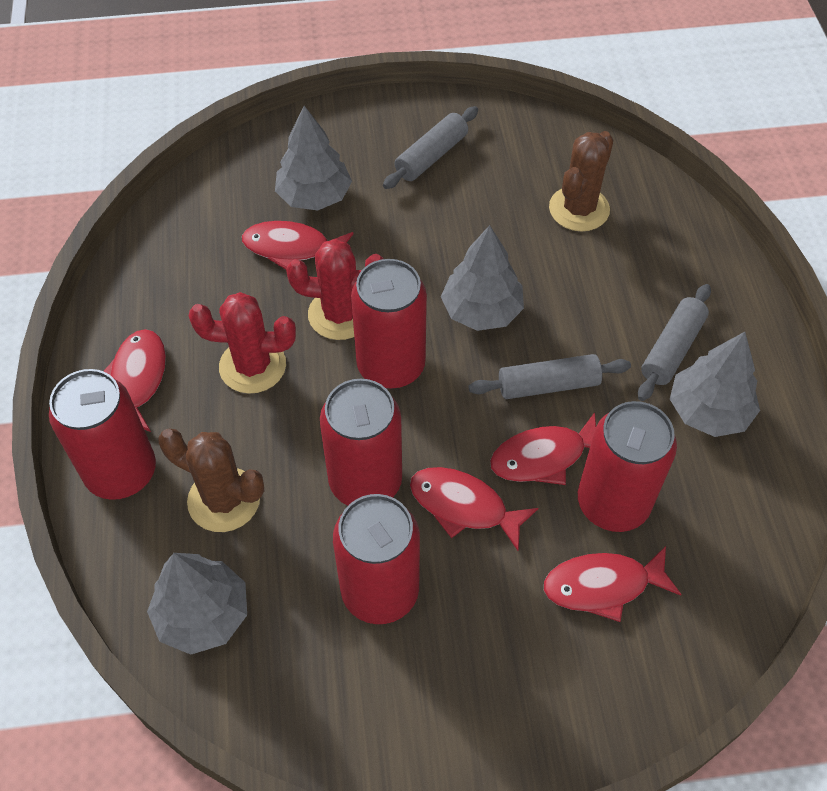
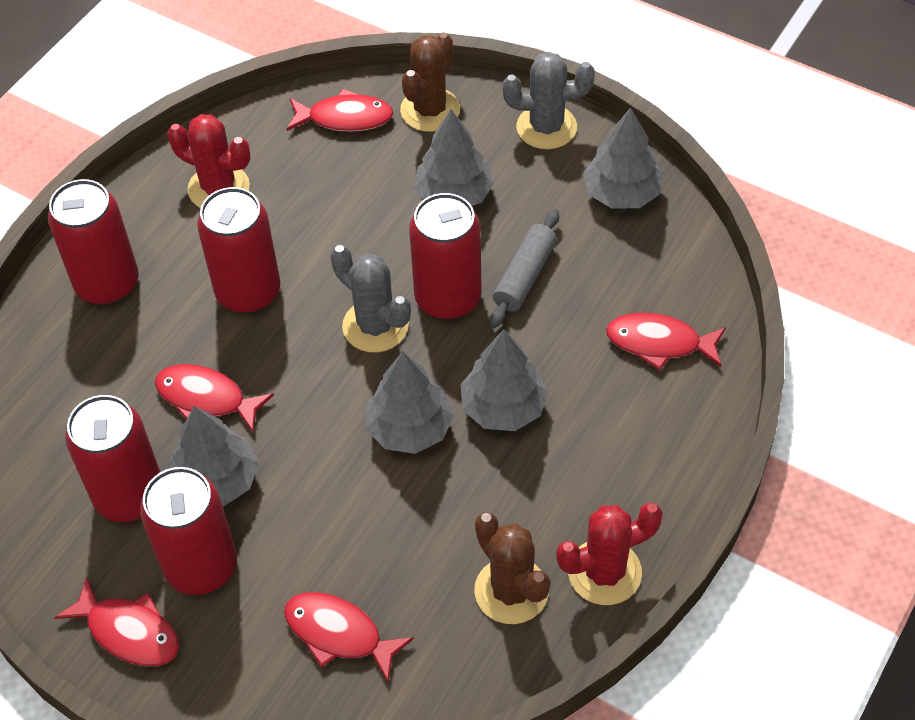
grey cactus: 0 -> 2
grey rolling pin: 3 -> 1
grey tree: 4 -> 5

